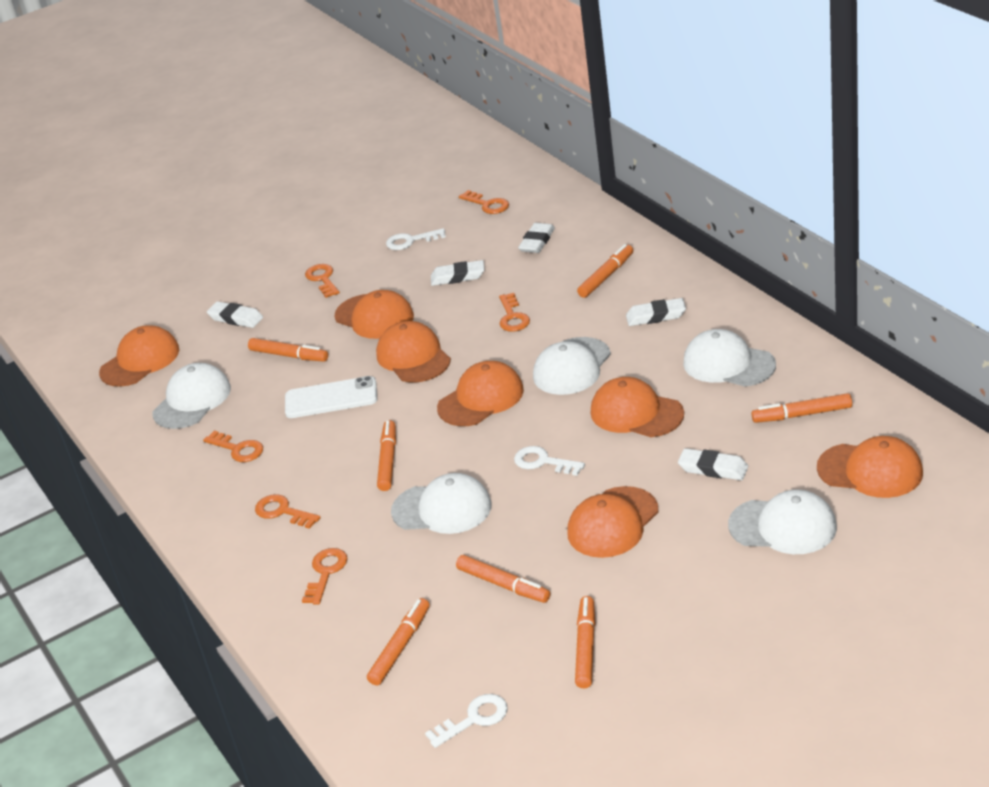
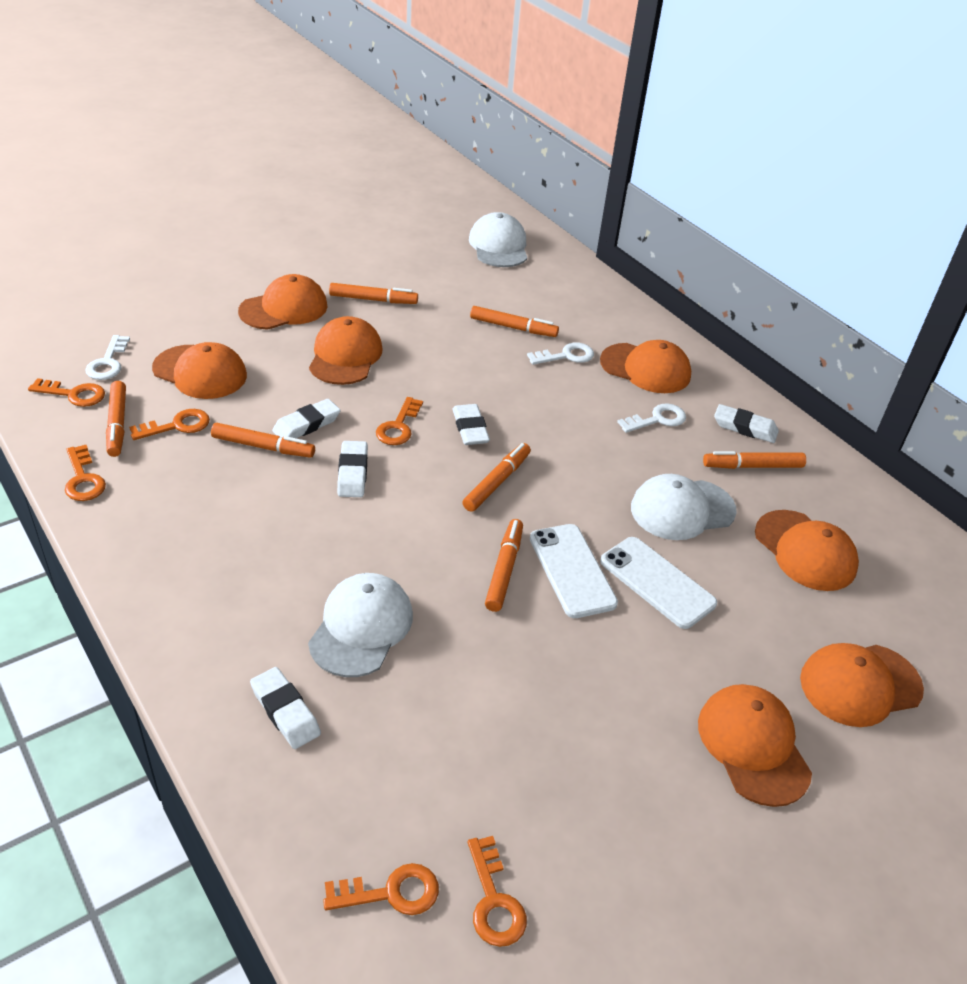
white cap: 5 -> 3
white phone: 1 -> 2

